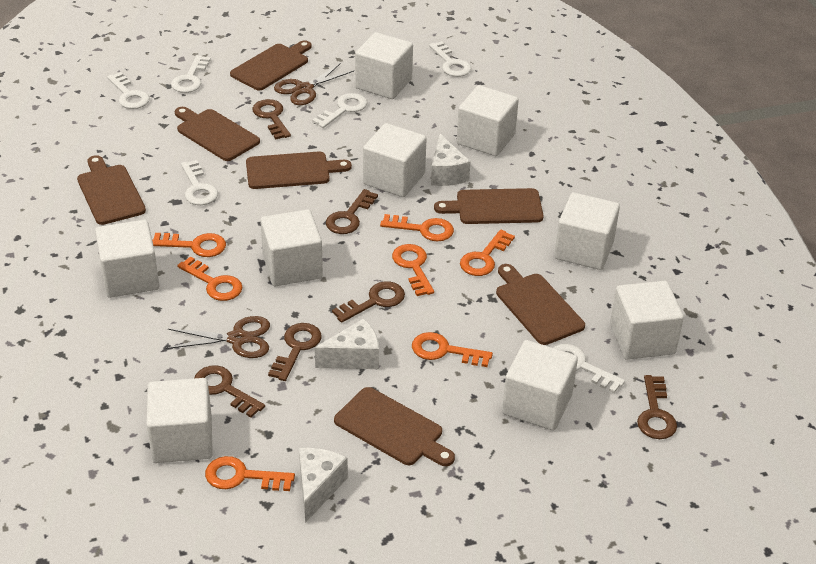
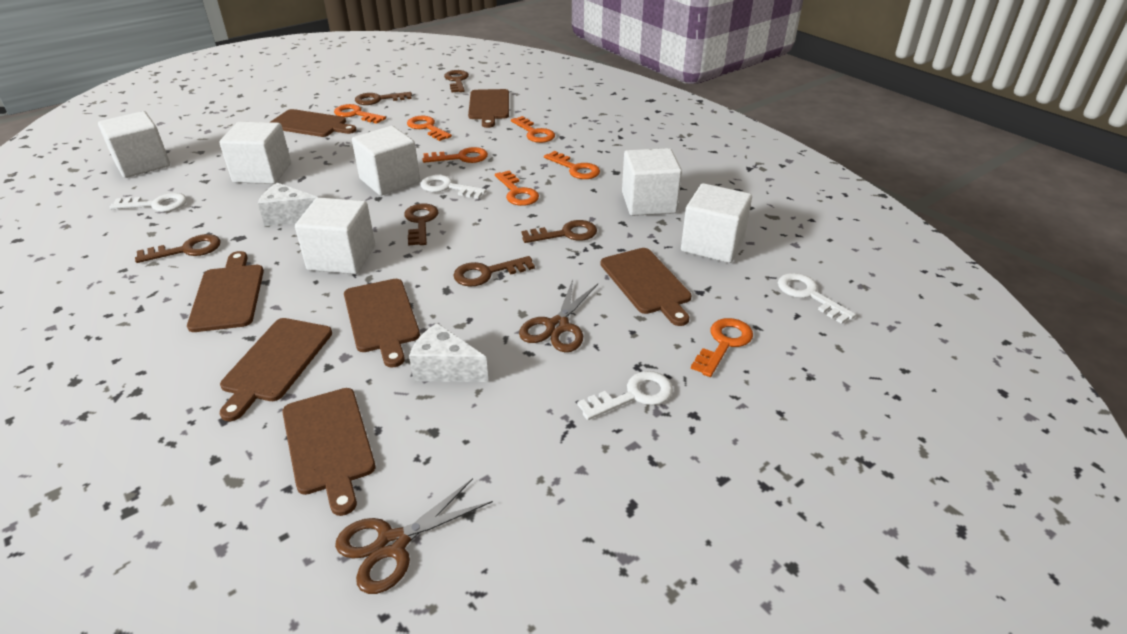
white cheese: 3 -> 2
white cube: 9 -> 6
white key: 6 -> 4

